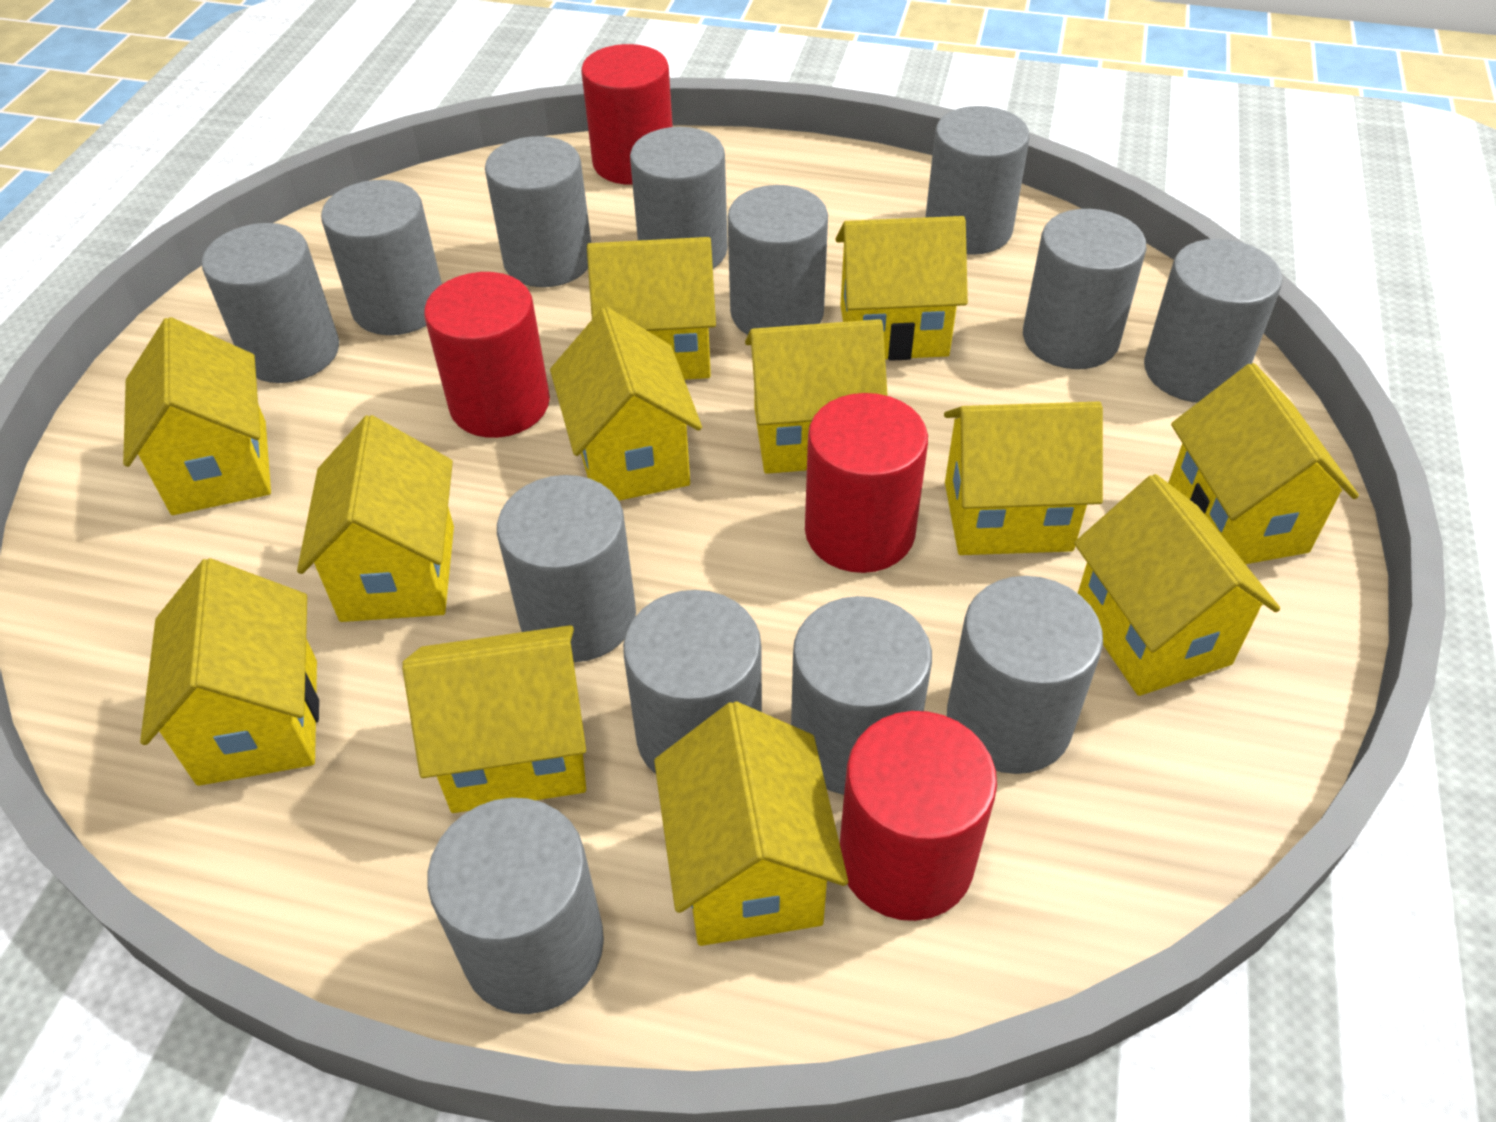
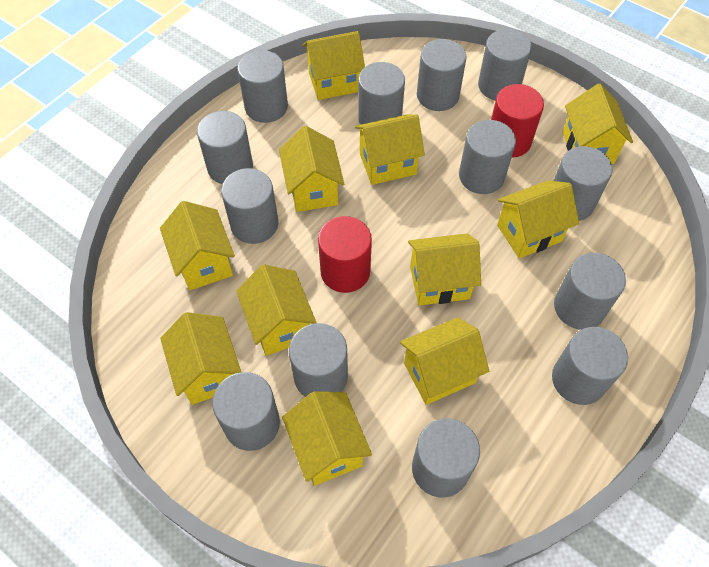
red cylinder: 4 -> 2
yellow house: 12 -> 11

